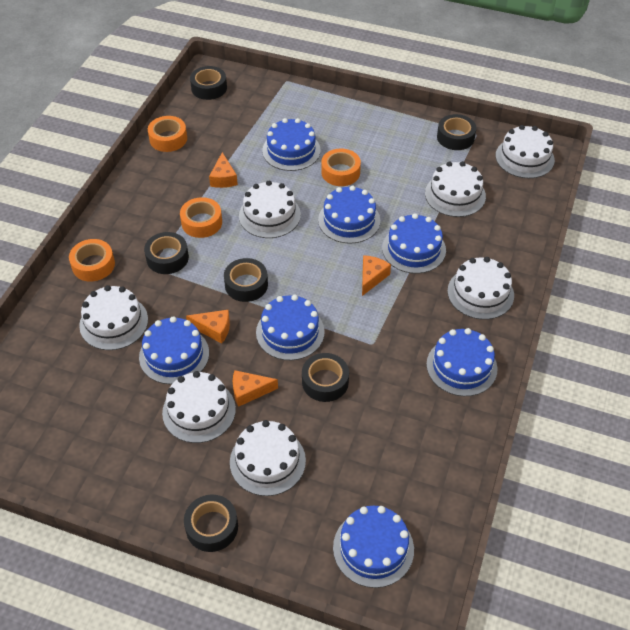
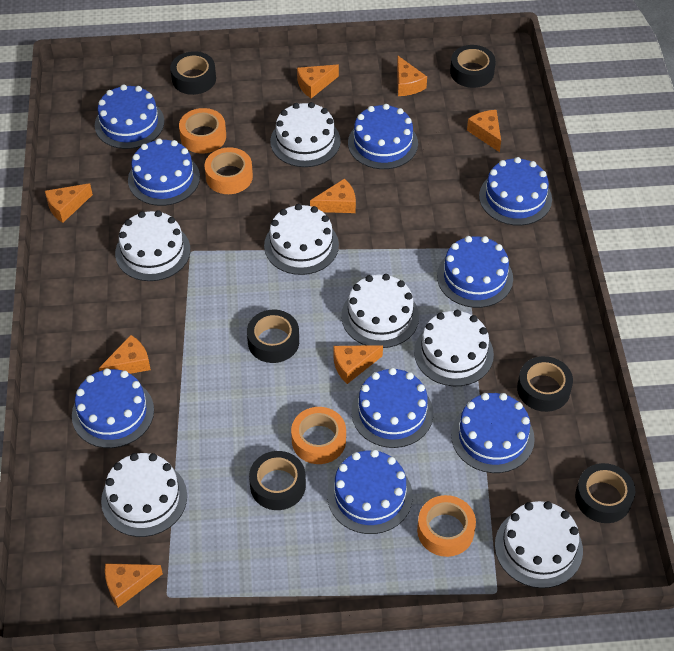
blue cake: 7 -> 9
orange cheese: 4 -> 8

